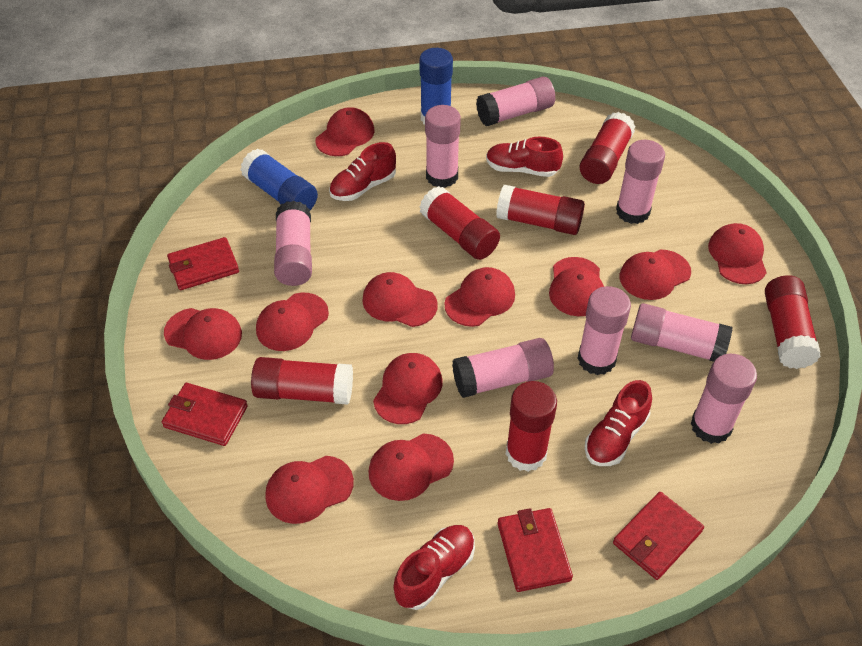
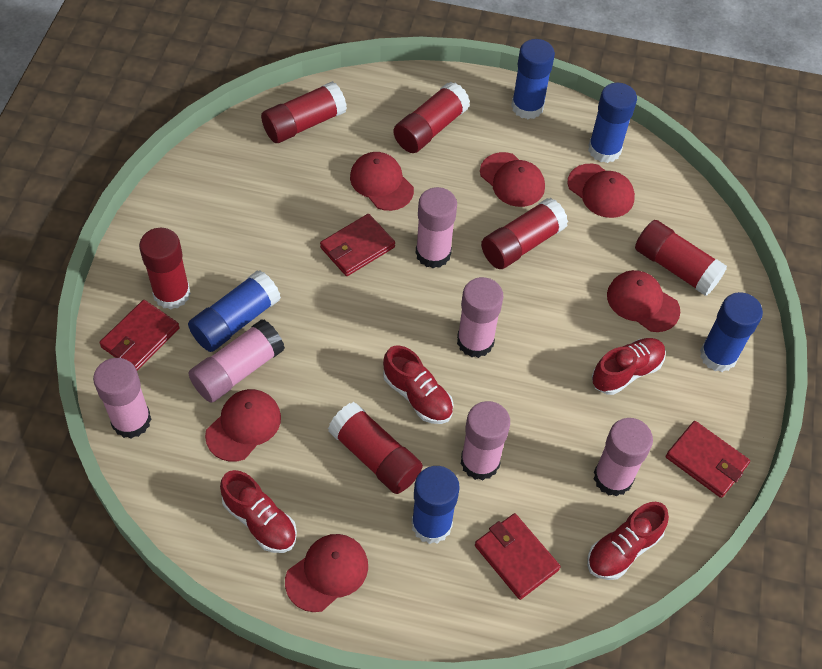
blue glue stick: 2 -> 5
pink glue stick: 8 -> 6
red cap: 11 -> 6

